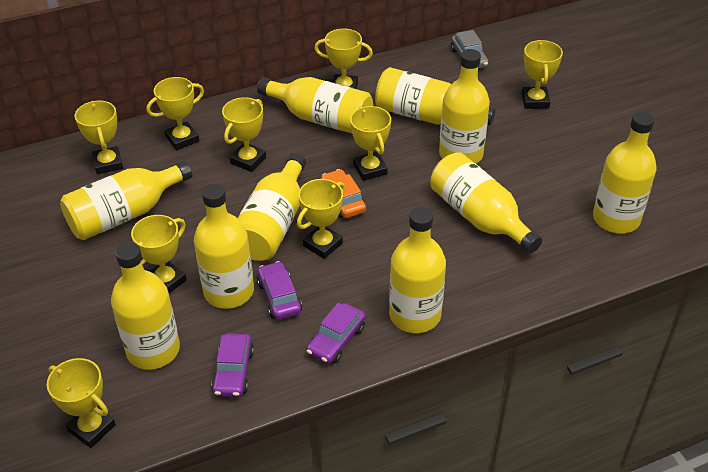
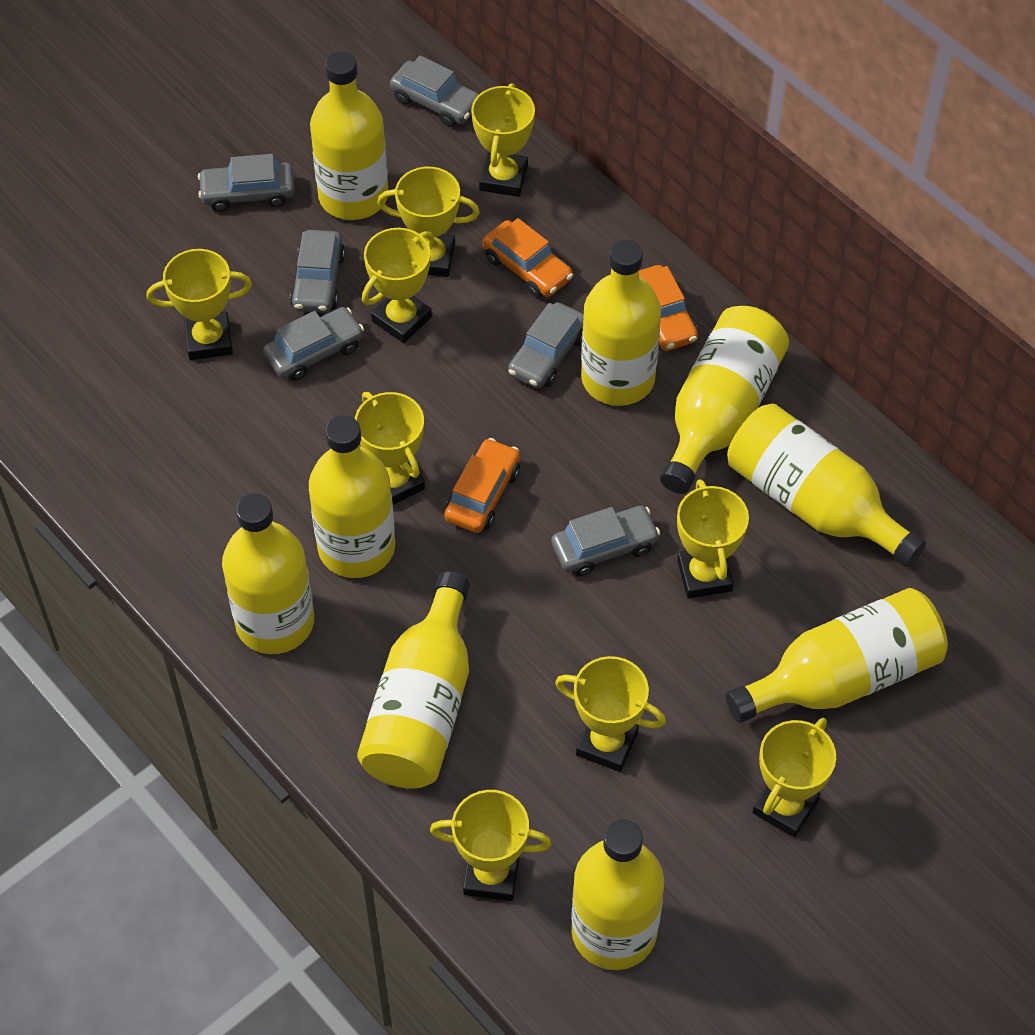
grey car: 1 -> 6
orange car: 1 -> 3
purple car: 3 -> 0
yellow bottle: 10 -> 9

